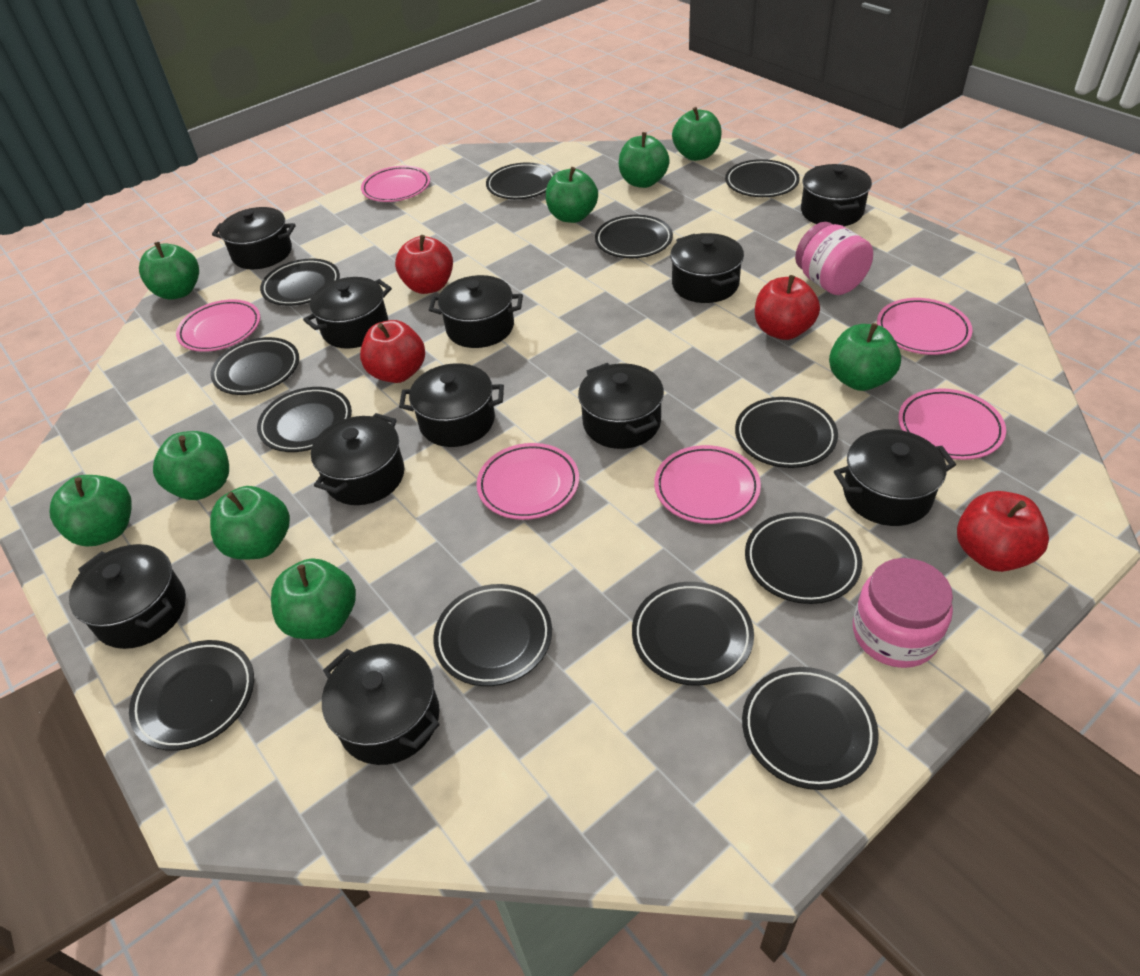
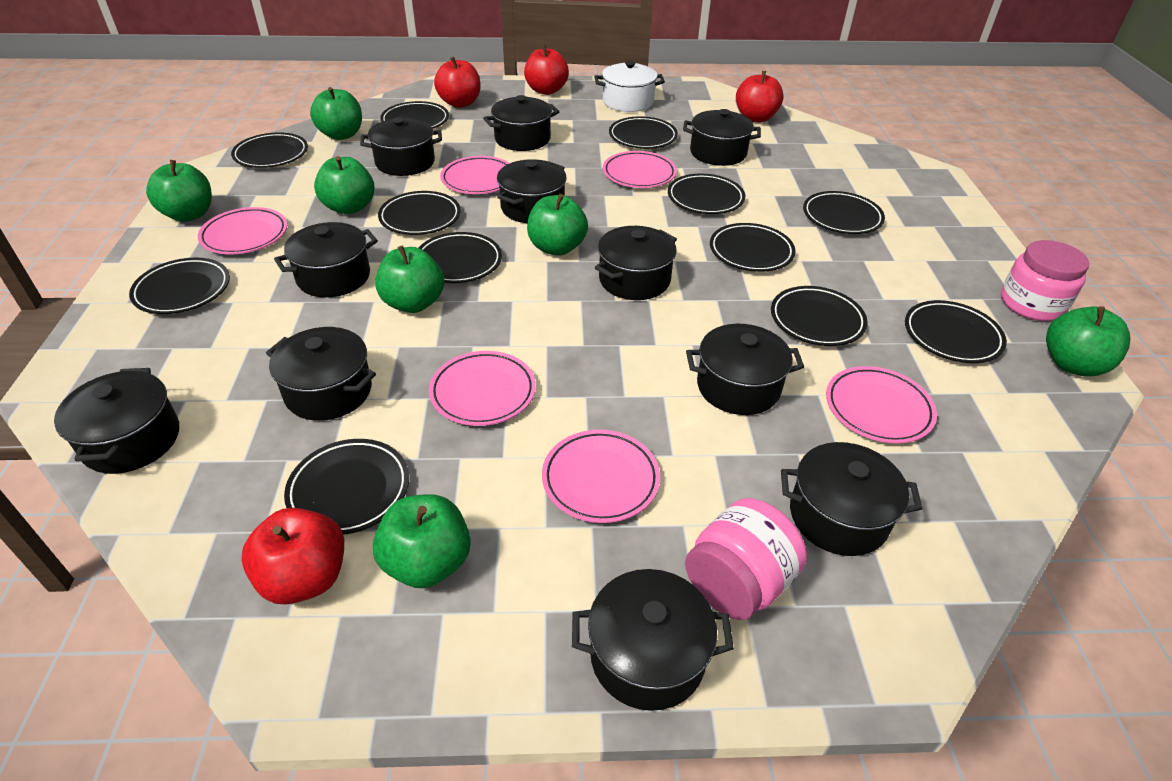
green apple: 9 -> 7
white pot: 0 -> 1

